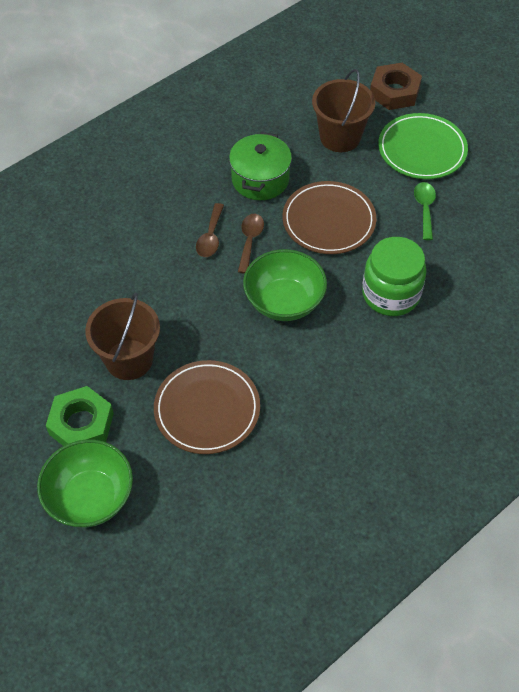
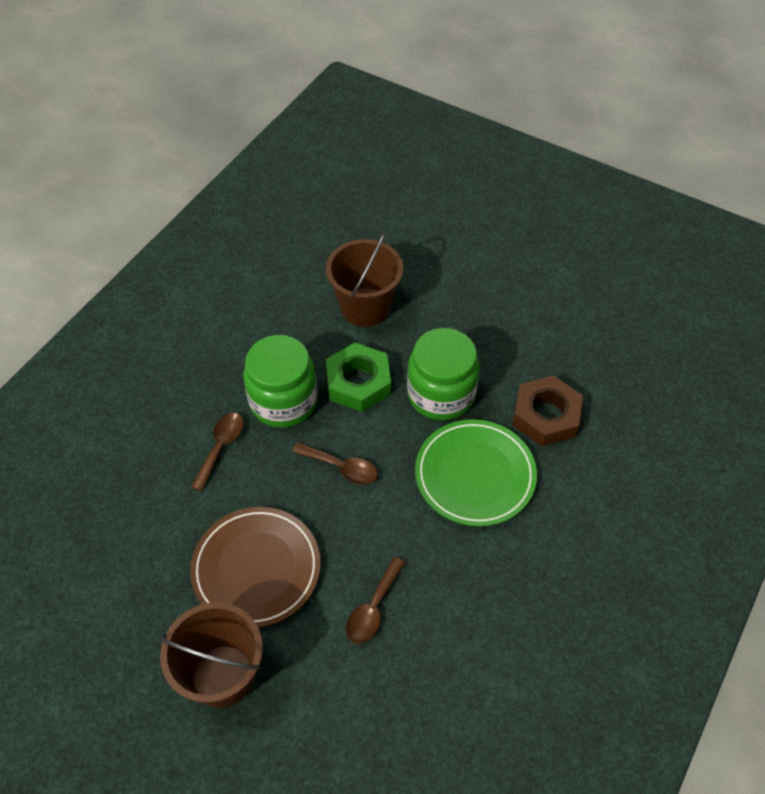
brown plate: 2 -> 1
brown spoon: 2 -> 3
green bowl: 2 -> 0
green jar: 1 -> 2
green pot: 1 -> 0
green spoon: 1 -> 0

